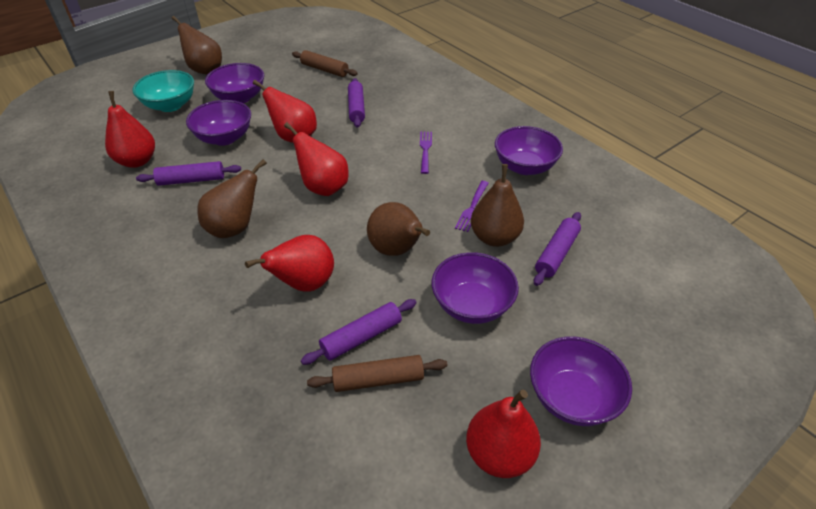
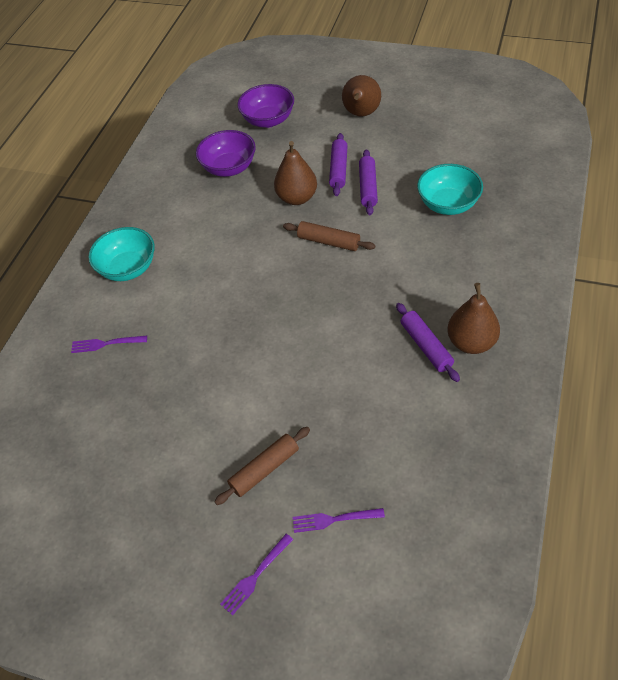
brown pear: 4 -> 3
purple bowl: 5 -> 2
purple fork: 2 -> 3
purple rolling pin: 4 -> 3
red pear: 5 -> 0
turquoise bowl: 1 -> 2

